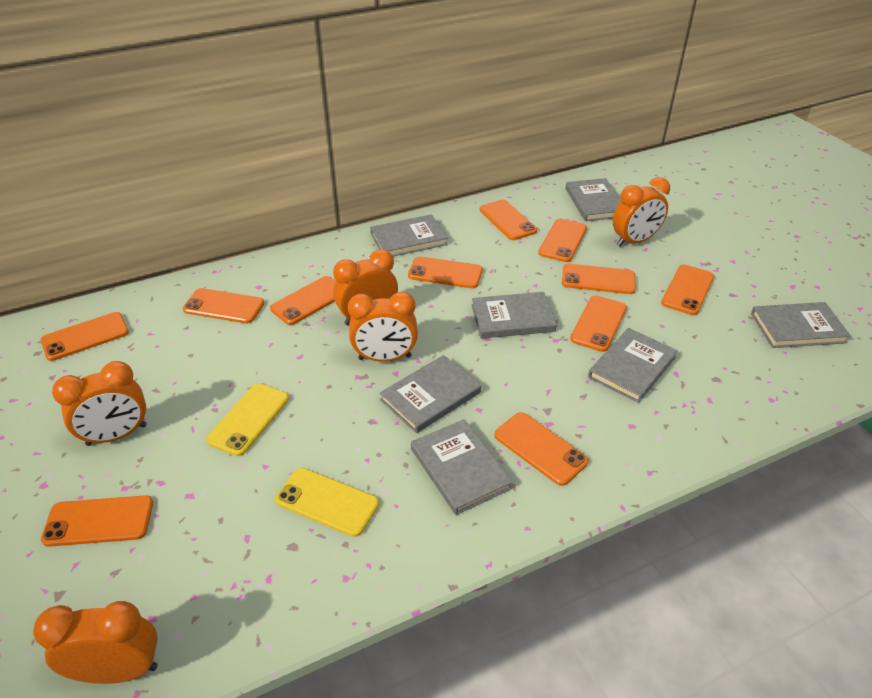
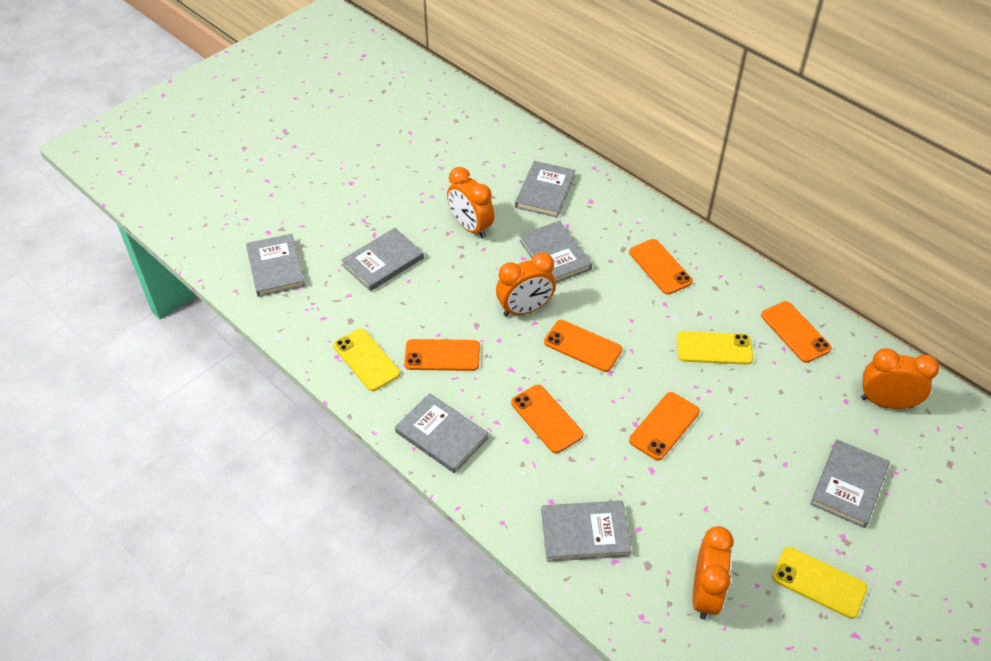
orange clock: 5 -> 4
orange phone: 11 -> 6
yellow phone: 2 -> 3

